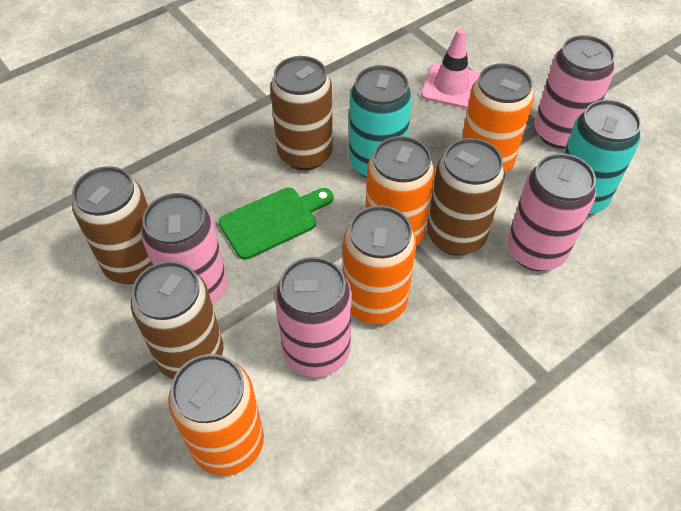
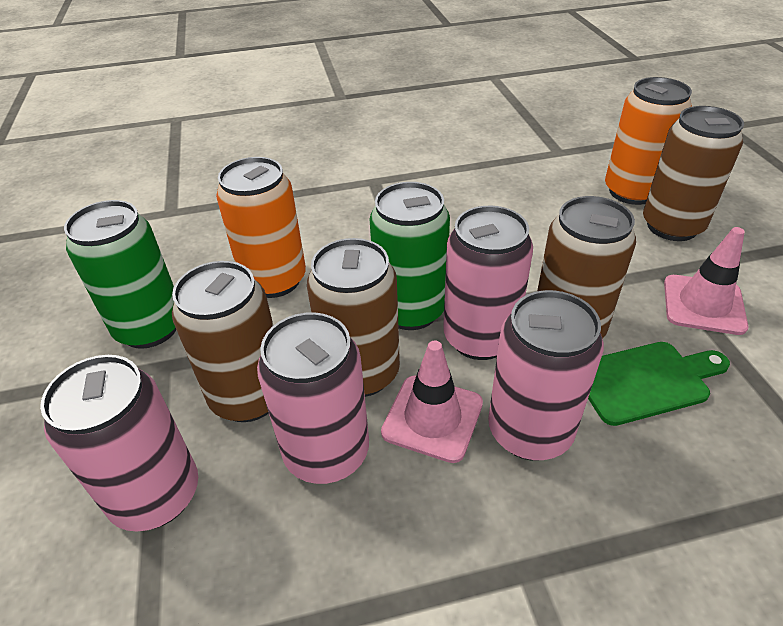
green can: 0 -> 2
orange can: 4 -> 2
pink traffic cone: 1 -> 2
turquoise can: 2 -> 0

